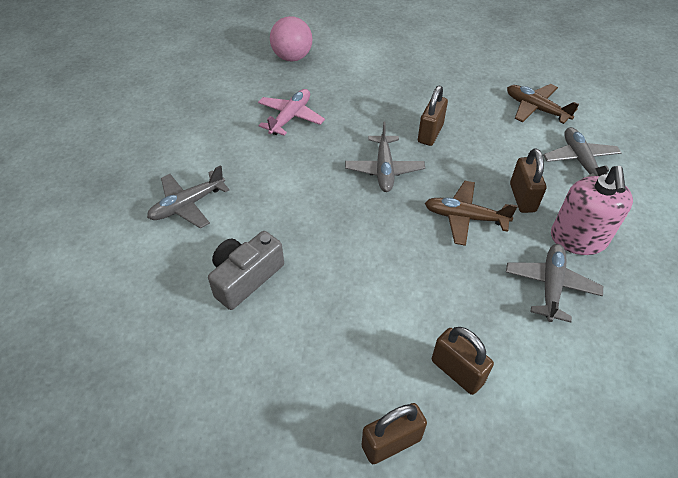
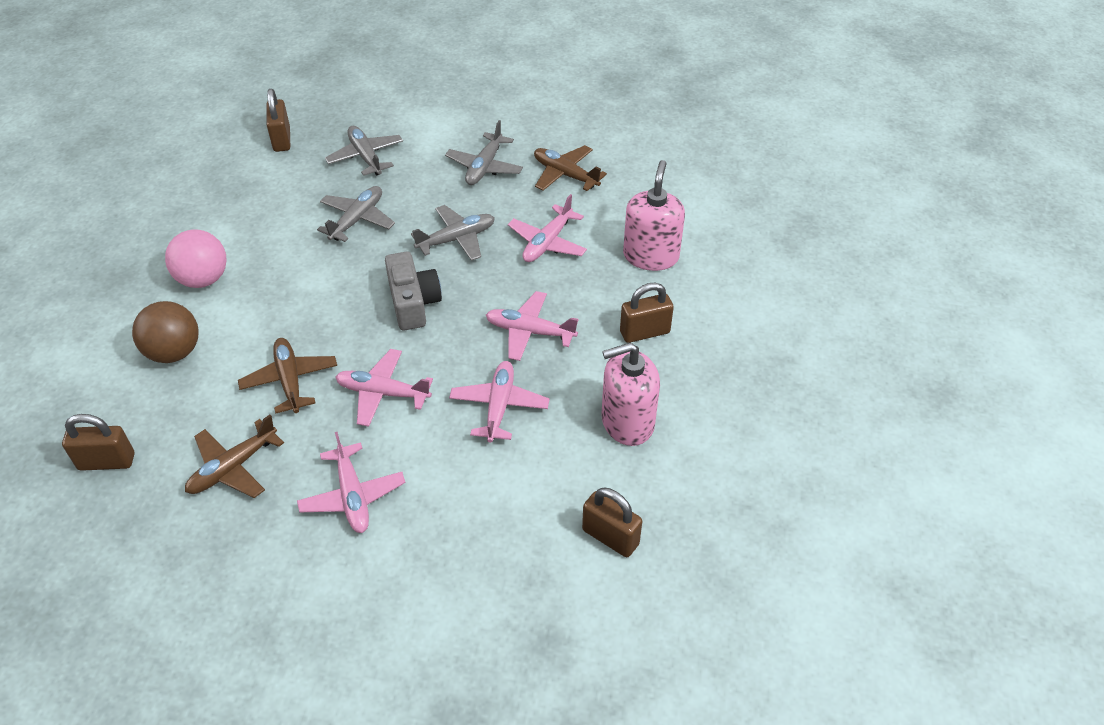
brown ball: 0 -> 1
brown plane: 2 -> 3
pink plane: 1 -> 5
pink soap dispenser: 1 -> 2

